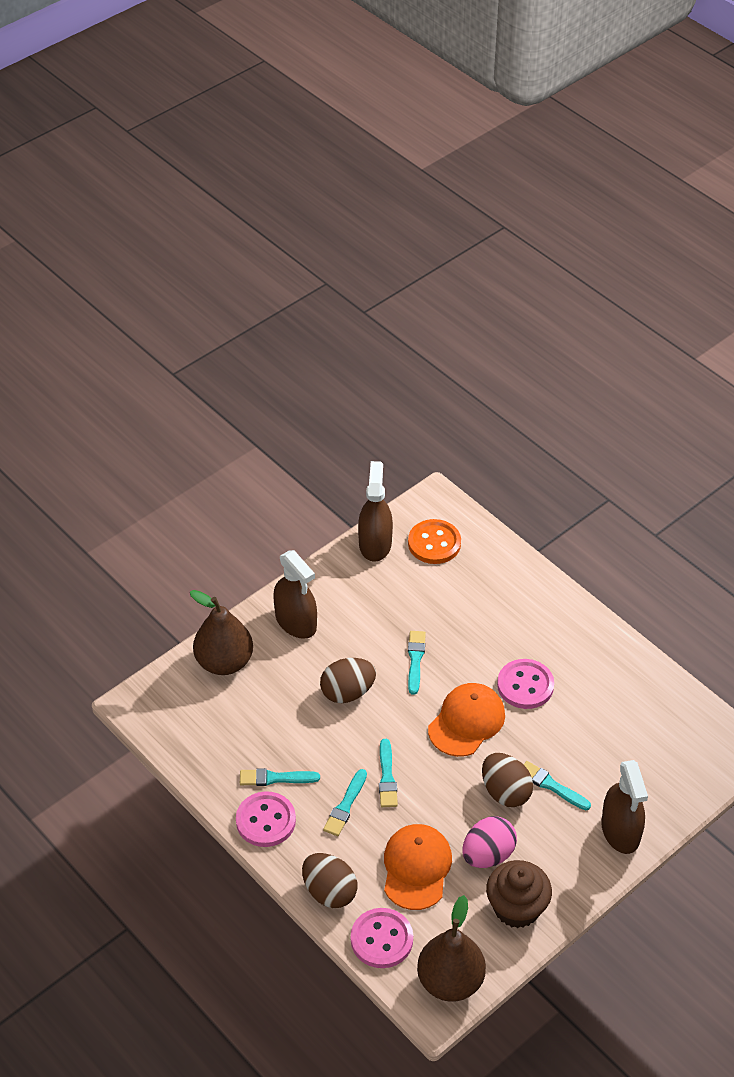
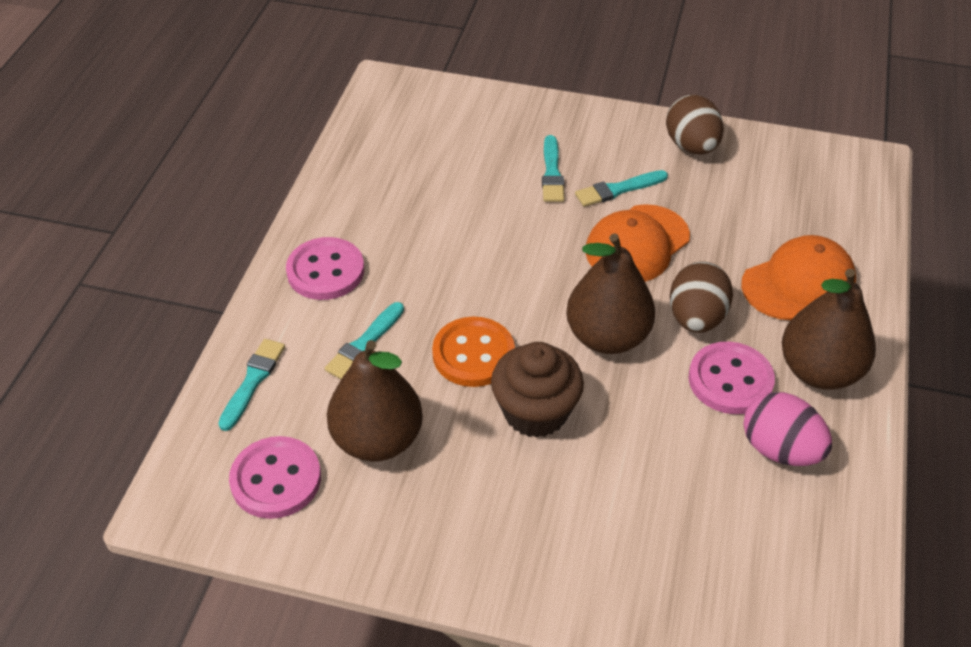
brown egg: 3 -> 2
brown pear: 2 -> 3
brown spray bottle: 3 -> 0
turquoise brush: 5 -> 4

